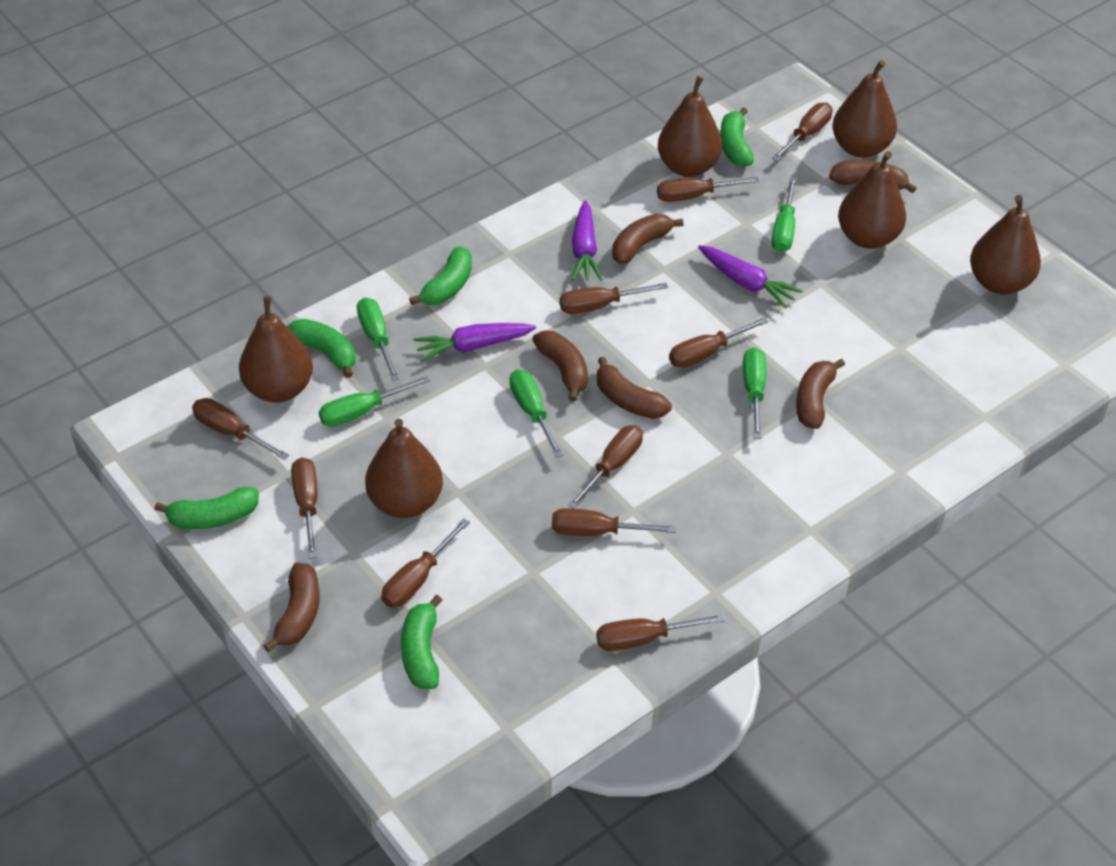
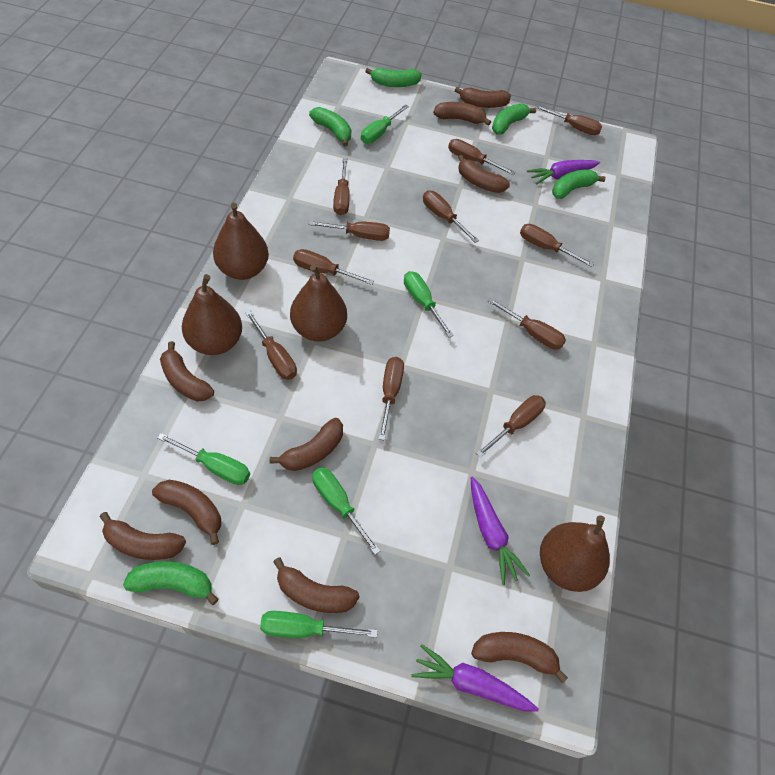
brown banana: 6 -> 9
brown pear: 6 -> 4
brown screwdriver: 10 -> 11

